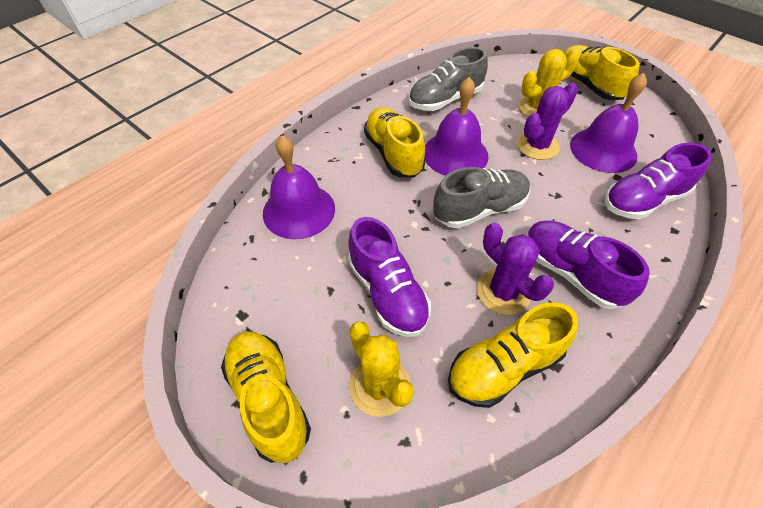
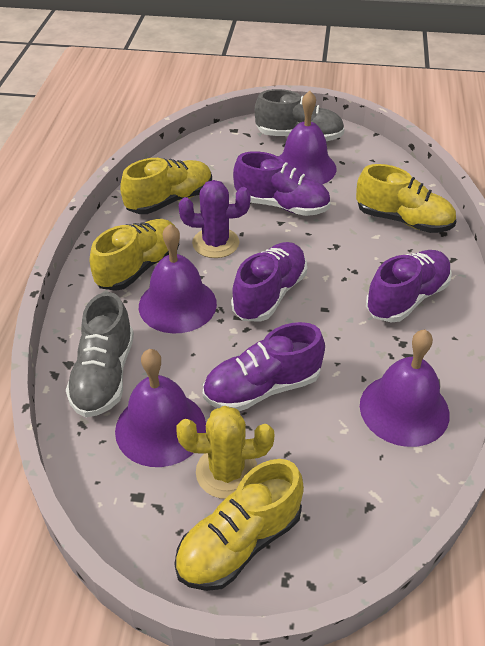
purple bell: 3 -> 4
purple cactus: 2 -> 1
purple shoe: 3 -> 4
yellow cactus: 2 -> 1

